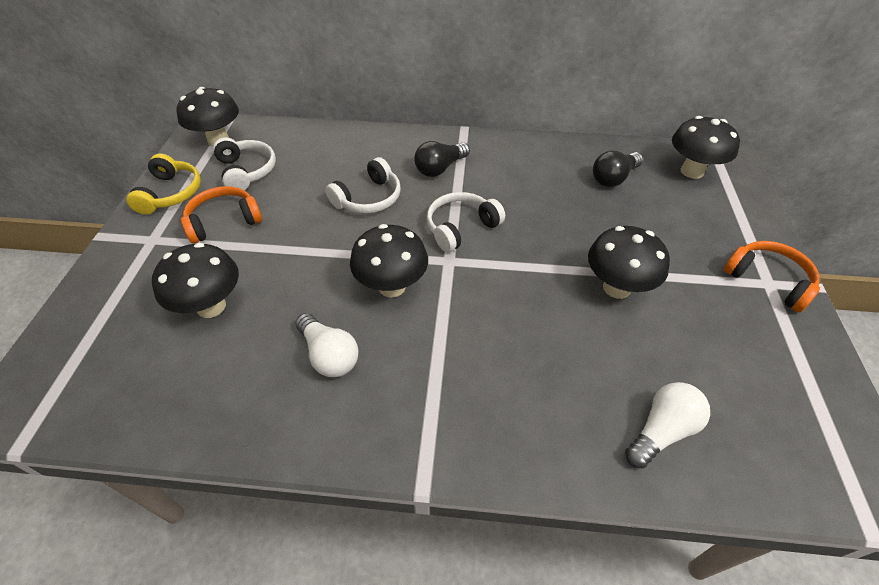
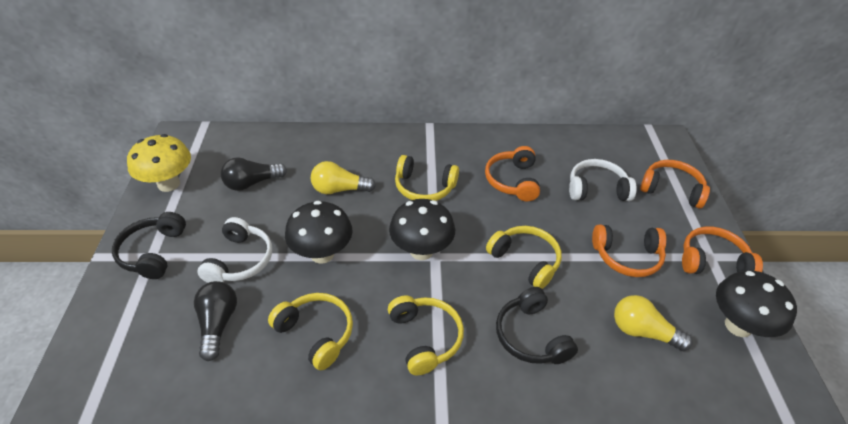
black headphones: 0 -> 2
black mushroom: 5 -> 3
orange headphones: 2 -> 4
white headphones: 3 -> 2
white light bulb: 2 -> 0
yellow headphones: 1 -> 4
yellow light bulb: 0 -> 2
yellow mushroom: 0 -> 1

